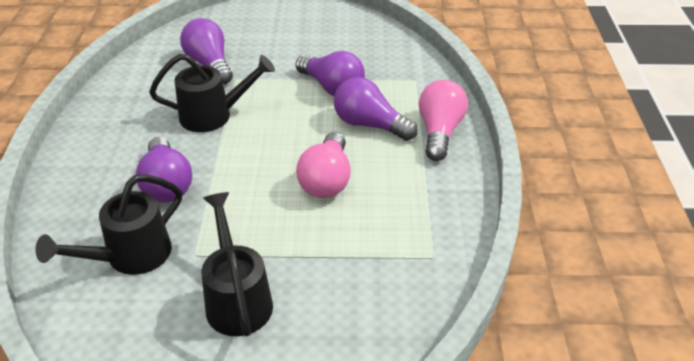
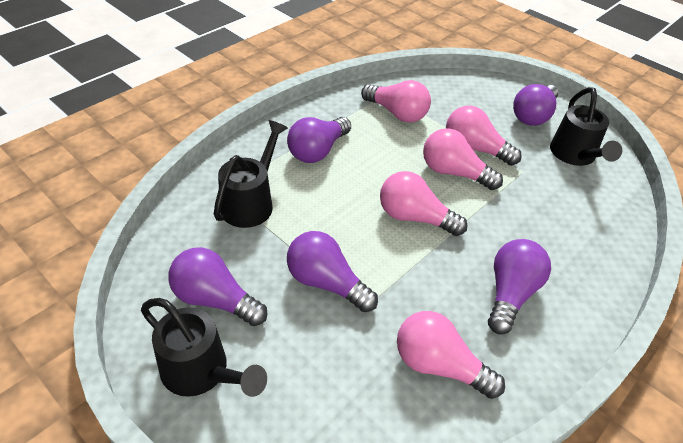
pink light bulb: 2 -> 5
purple light bulb: 4 -> 5

